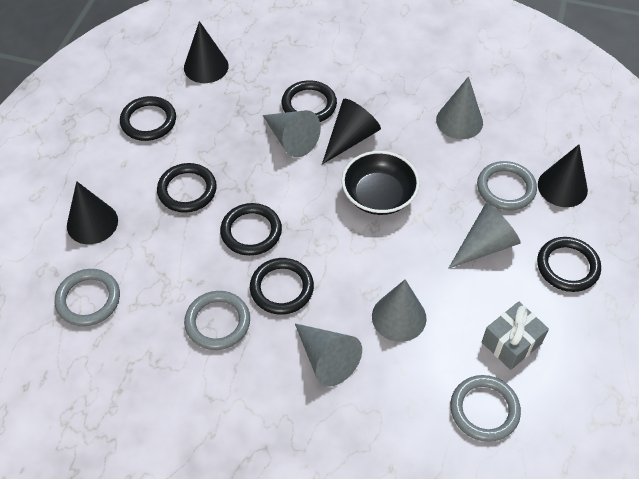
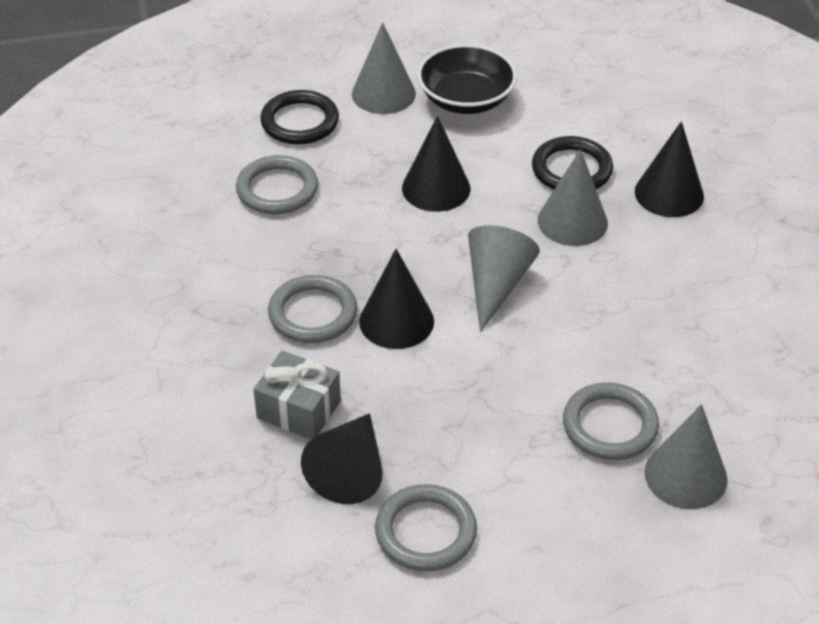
black ring: 6 -> 2
grey cone: 5 -> 4

